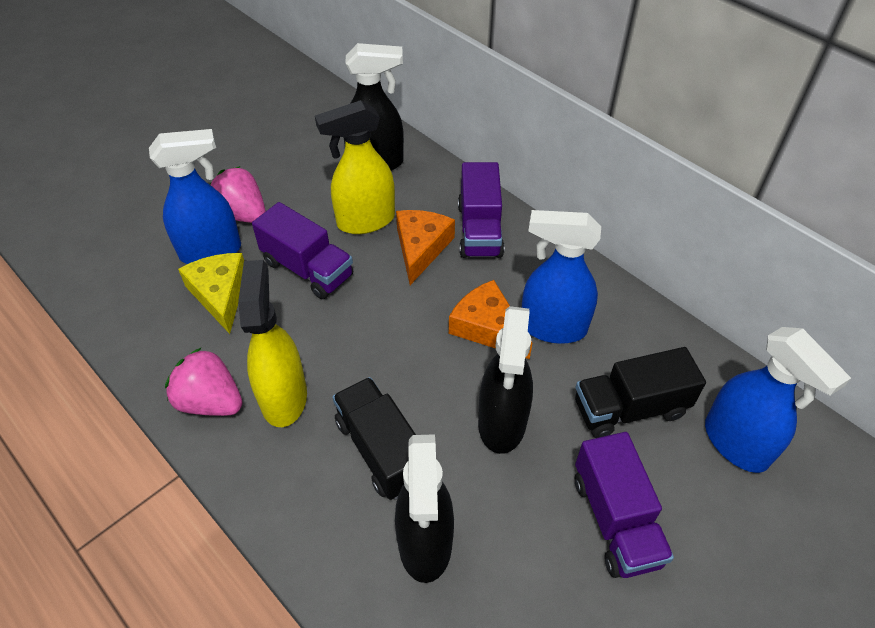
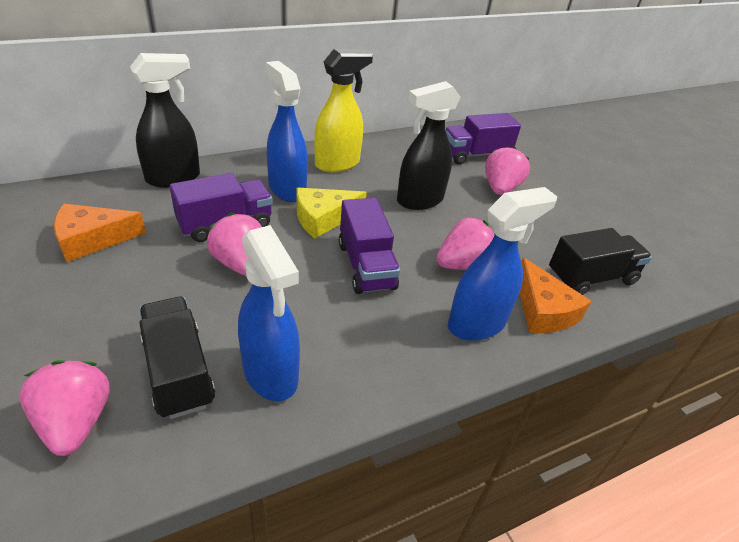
black spray bottle: 3 -> 2
pink strawberry: 2 -> 4
yellow spray bottle: 2 -> 1

